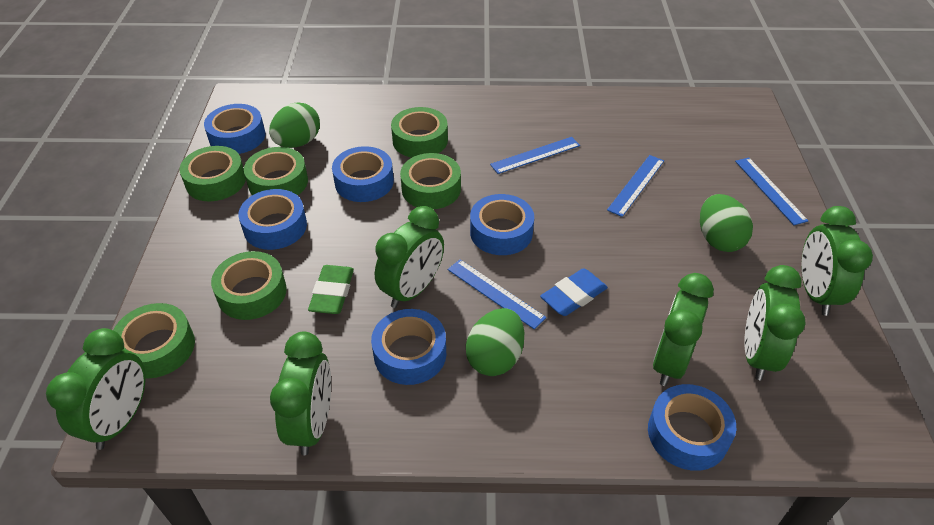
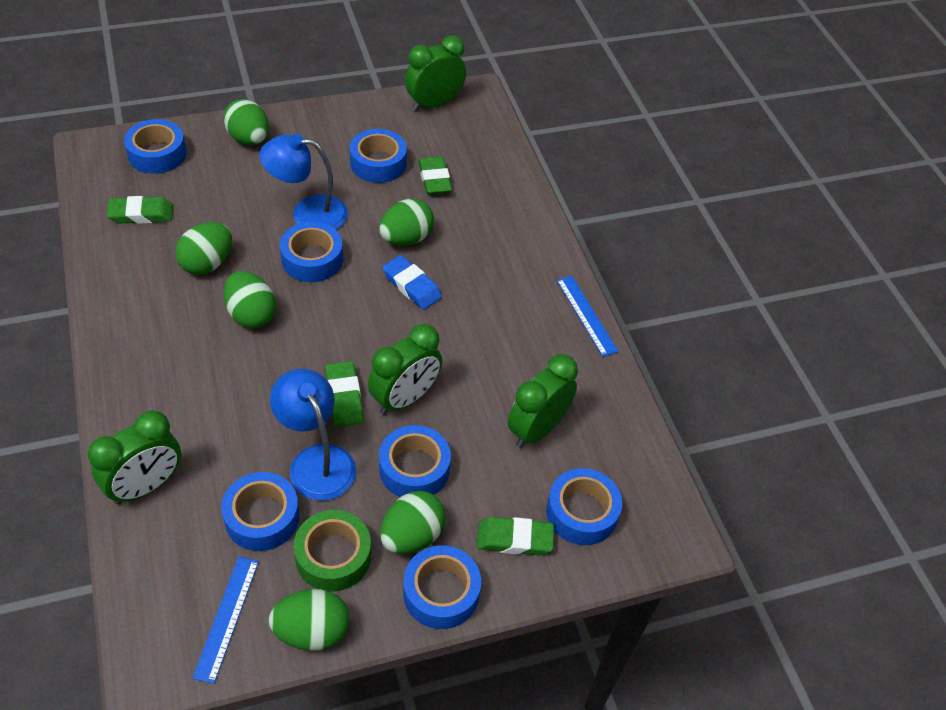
blue lamp: 0 -> 2
blue ruler: 4 -> 2
blue tape: 6 -> 7
green clock: 6 -> 4
green egg: 3 -> 6
green eraser: 1 -> 4
green tape: 6 -> 1

